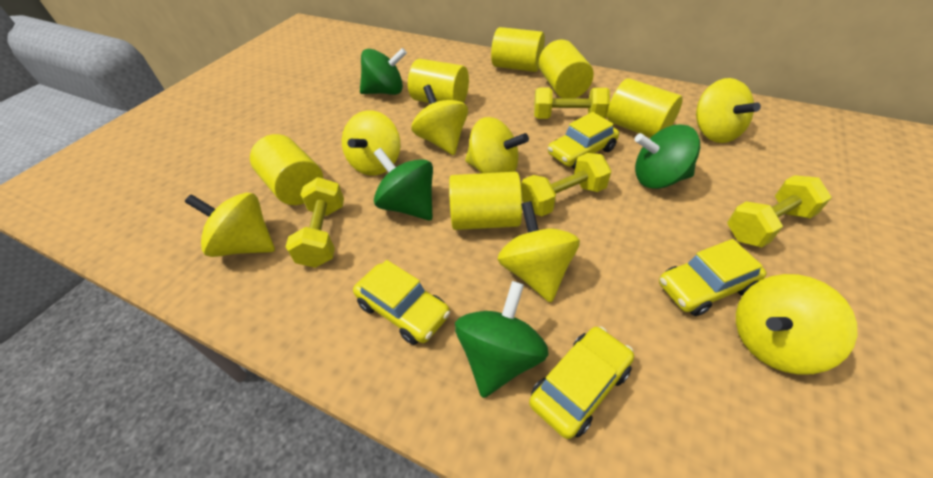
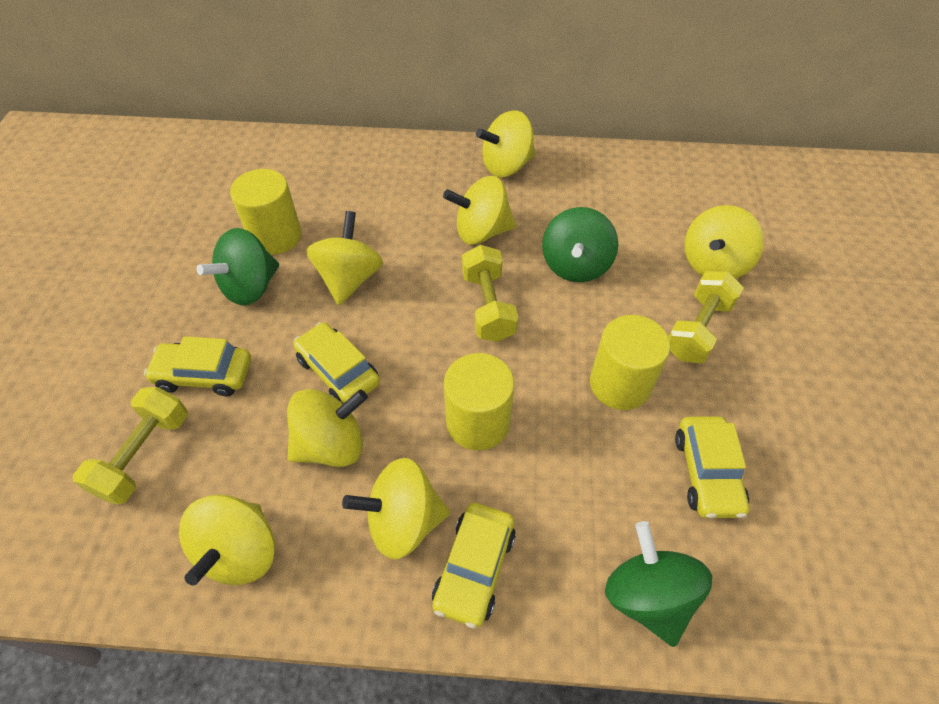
green spinning top: 4 -> 3
yellow cylinder: 6 -> 3
yellow dumbbell: 4 -> 3

